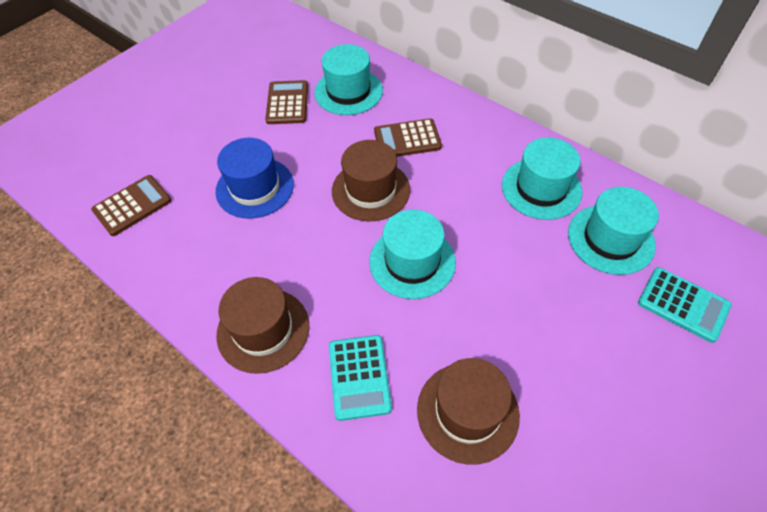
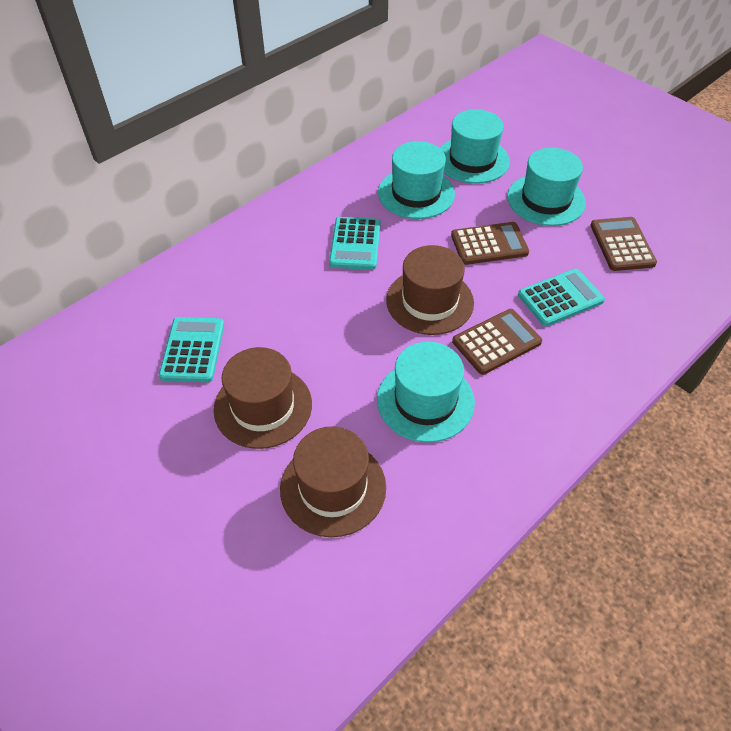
blue hat: 1 -> 0
turquoise calculator: 2 -> 3

